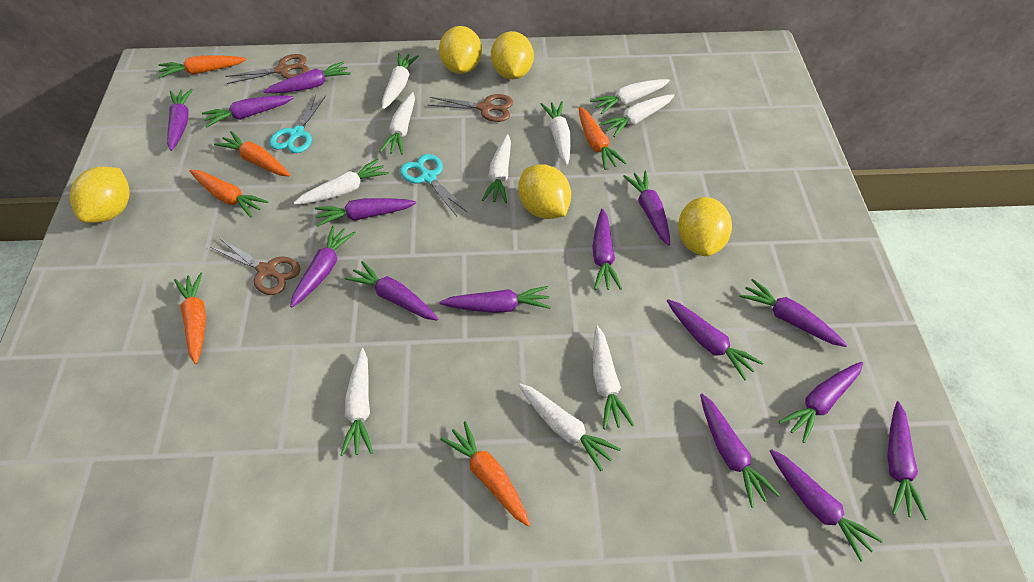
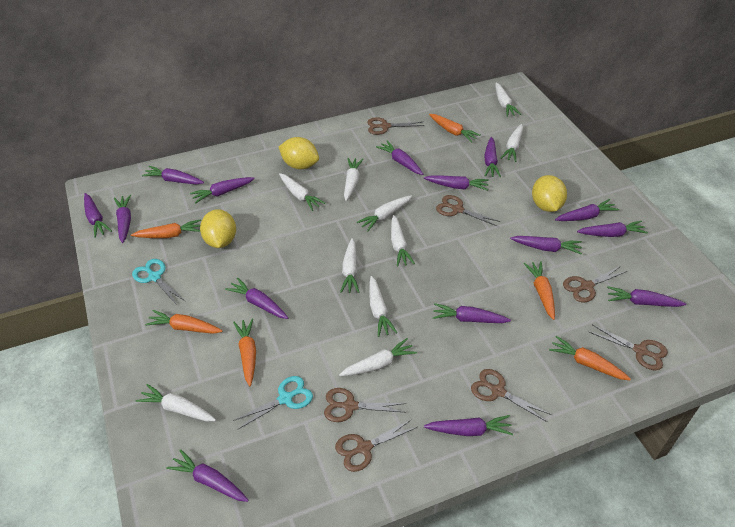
brown scissors: 3 -> 7
yellow lemon: 5 -> 3

